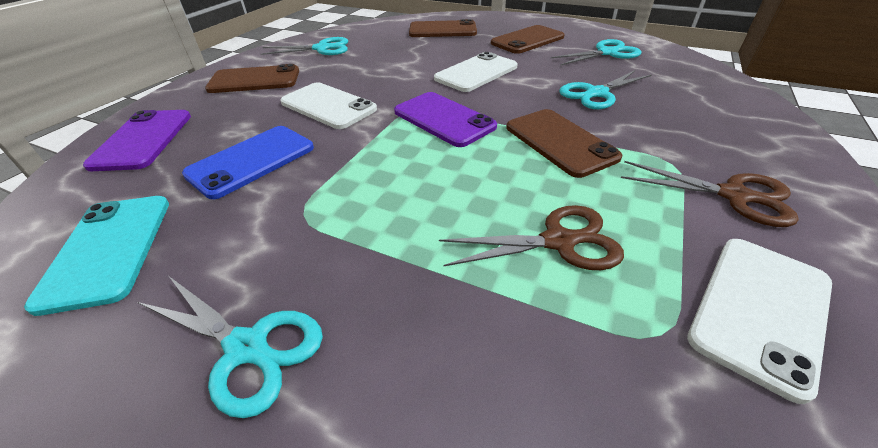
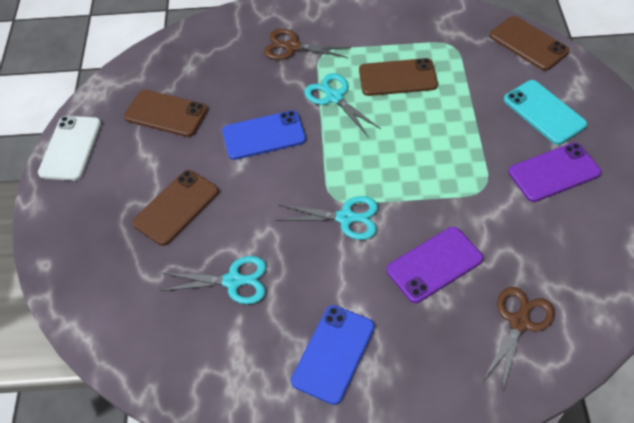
blue phone: 1 -> 2
turquoise scissors: 4 -> 3
white phone: 3 -> 1

